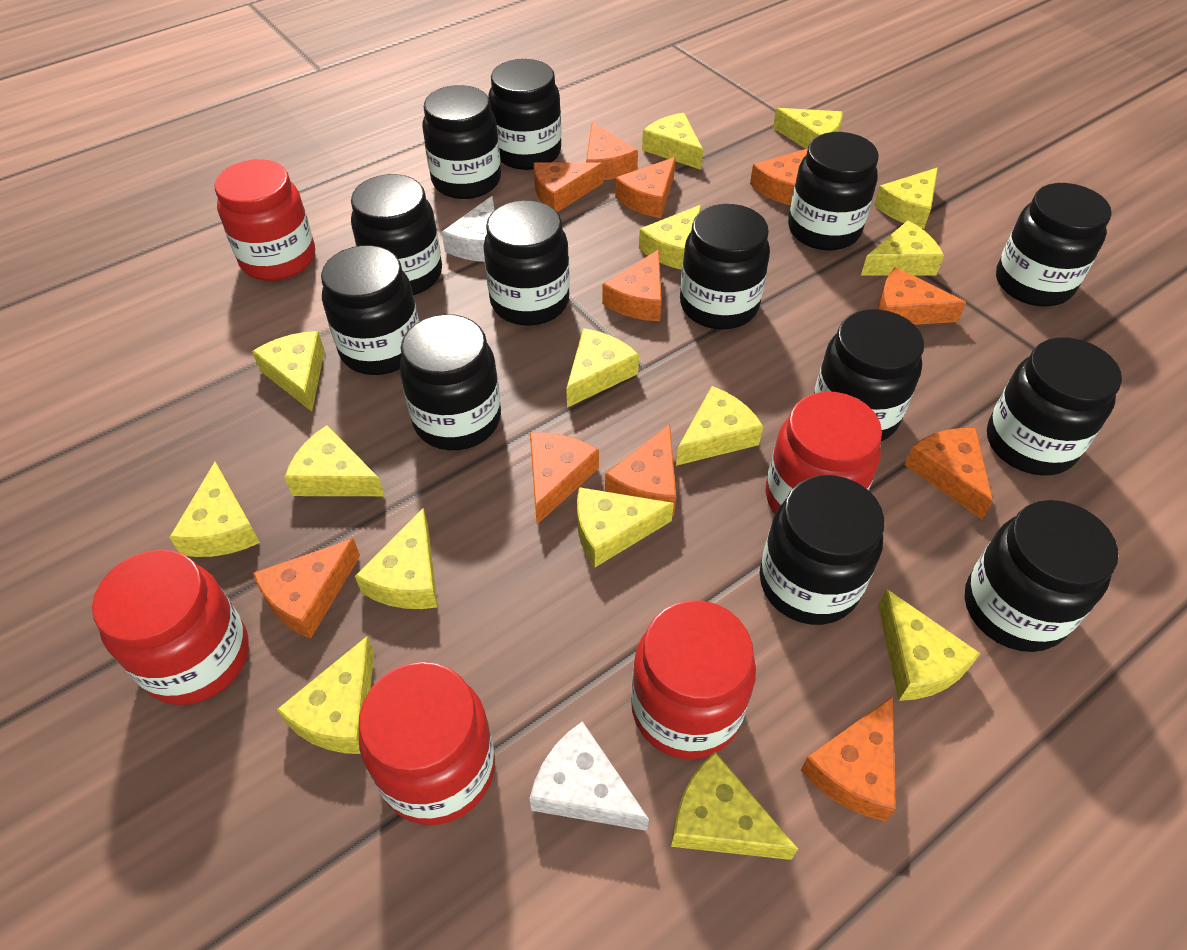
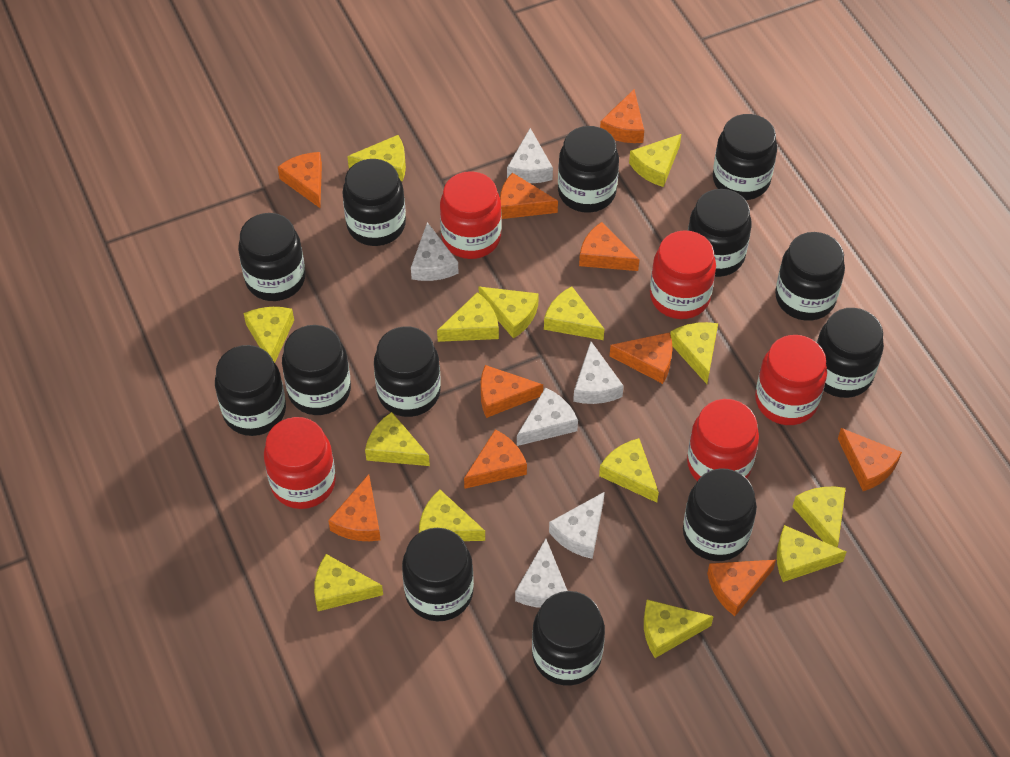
orange cheese: 11 -> 10
white cheese: 2 -> 6
yellow cheese: 15 -> 14

